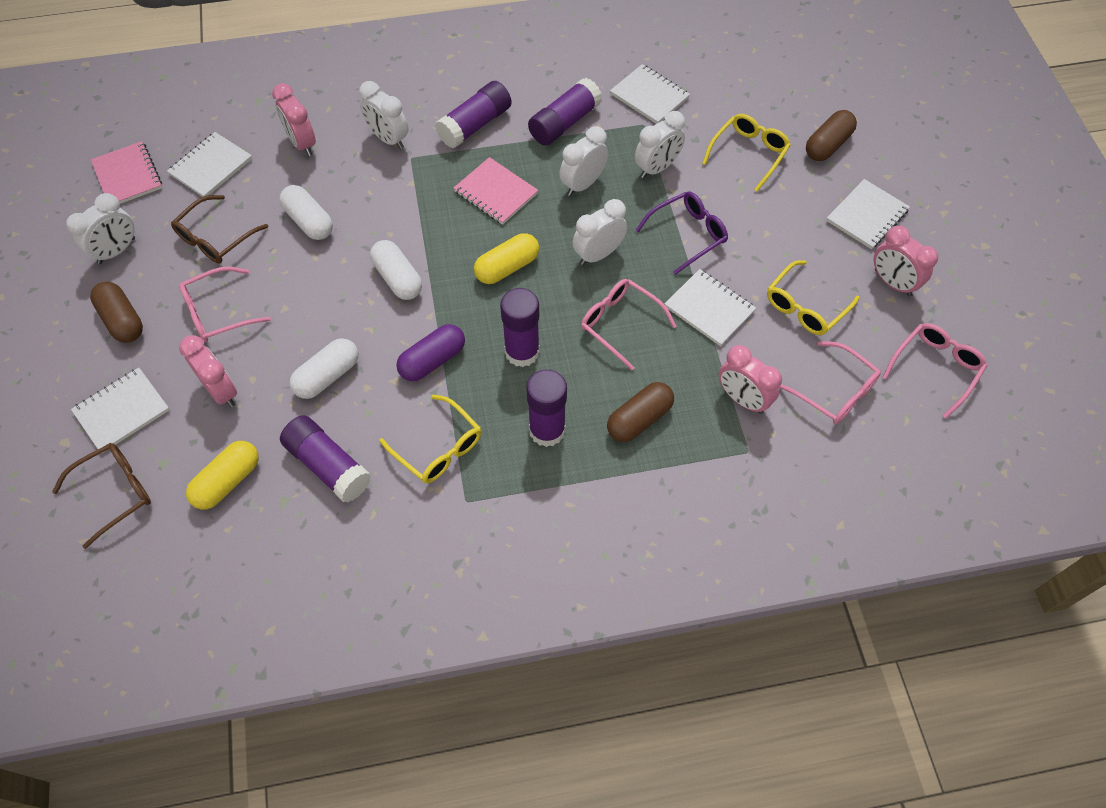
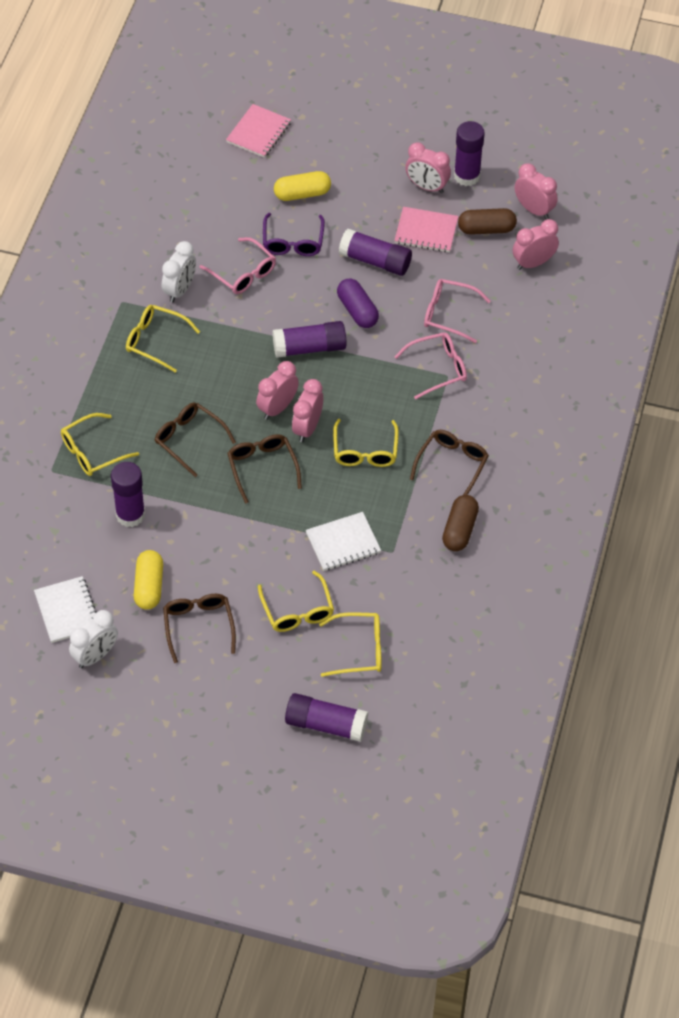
brown capsule: 3 -> 2
brown glasses: 2 -> 4
pink clock: 4 -> 5
pink glasses: 4 -> 3
white capsule: 3 -> 0
white clock: 5 -> 2
white notebook: 5 -> 2
yellow glasses: 3 -> 5

